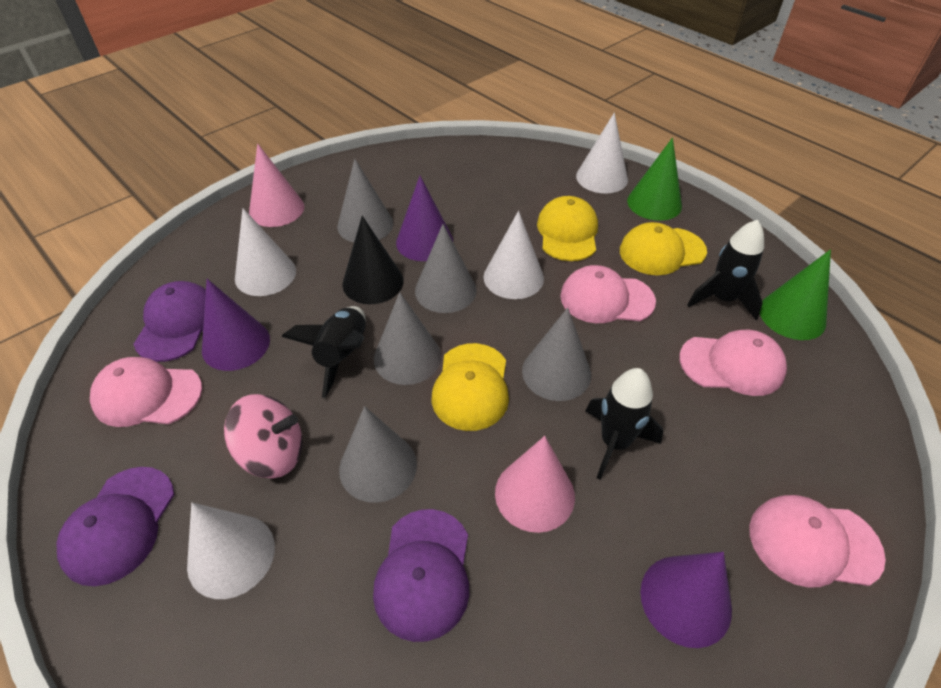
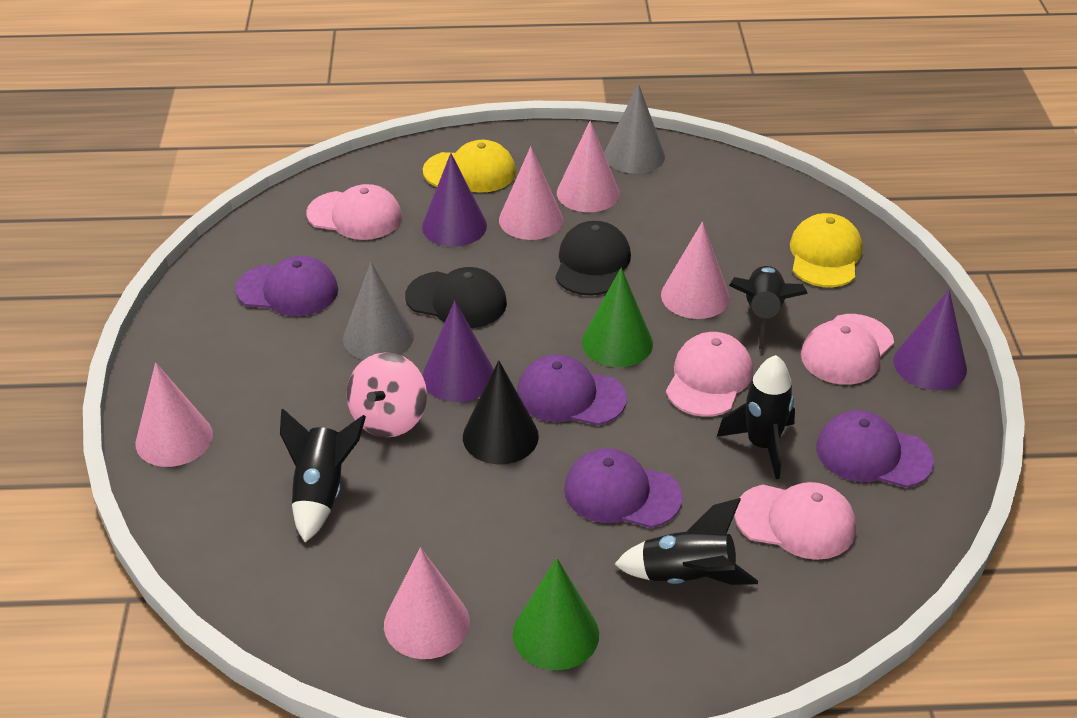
black cap: 0 -> 2
black rocket: 3 -> 4
grey cone: 5 -> 2
pink cone: 2 -> 5
purple cap: 3 -> 4
white cone: 4 -> 0
yellow cap: 3 -> 2

